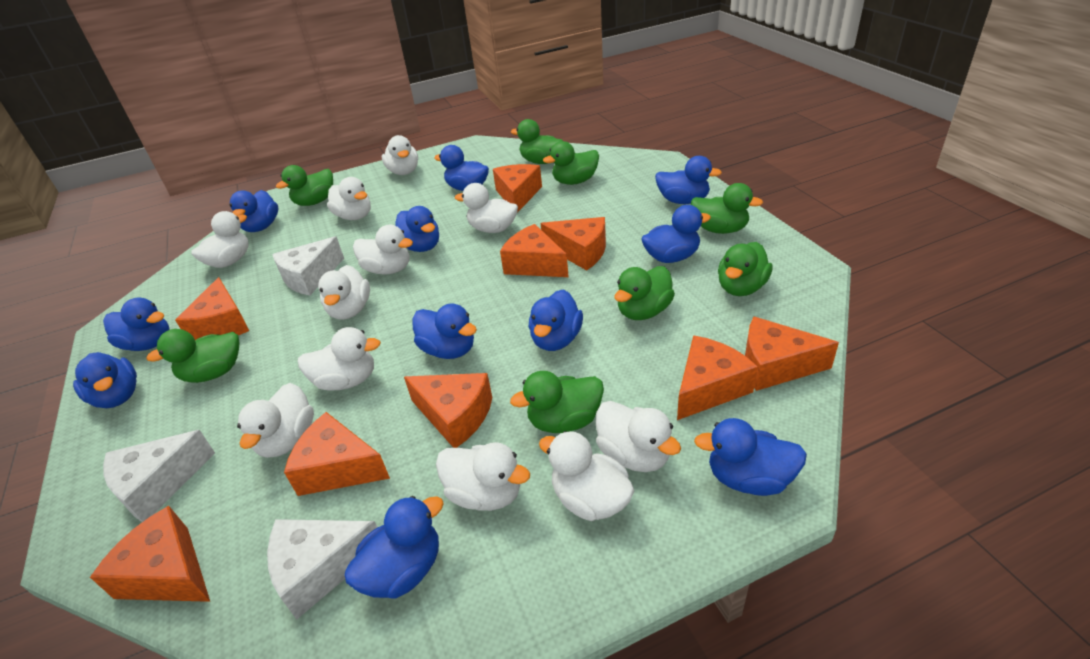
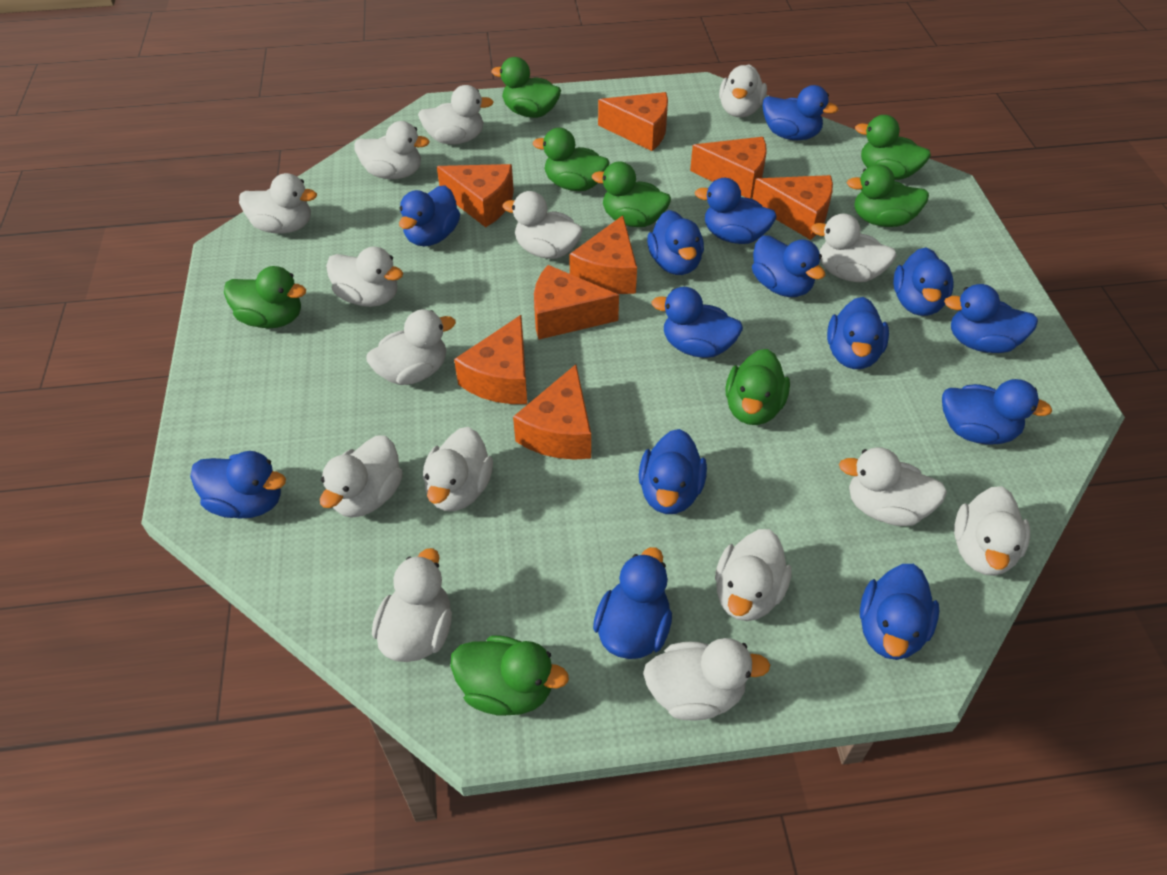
blue duck: 11 -> 14
orange cheese: 9 -> 8
white cheese: 3 -> 0
white duck: 11 -> 15

